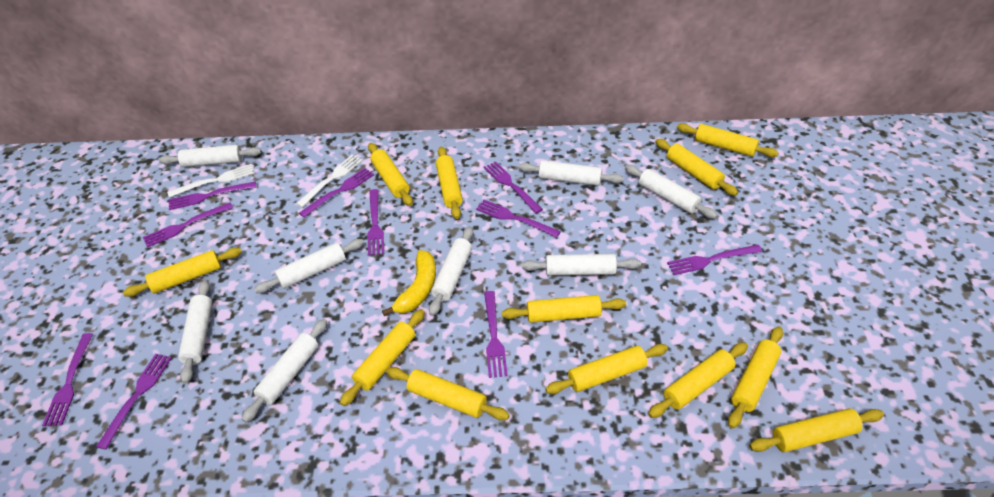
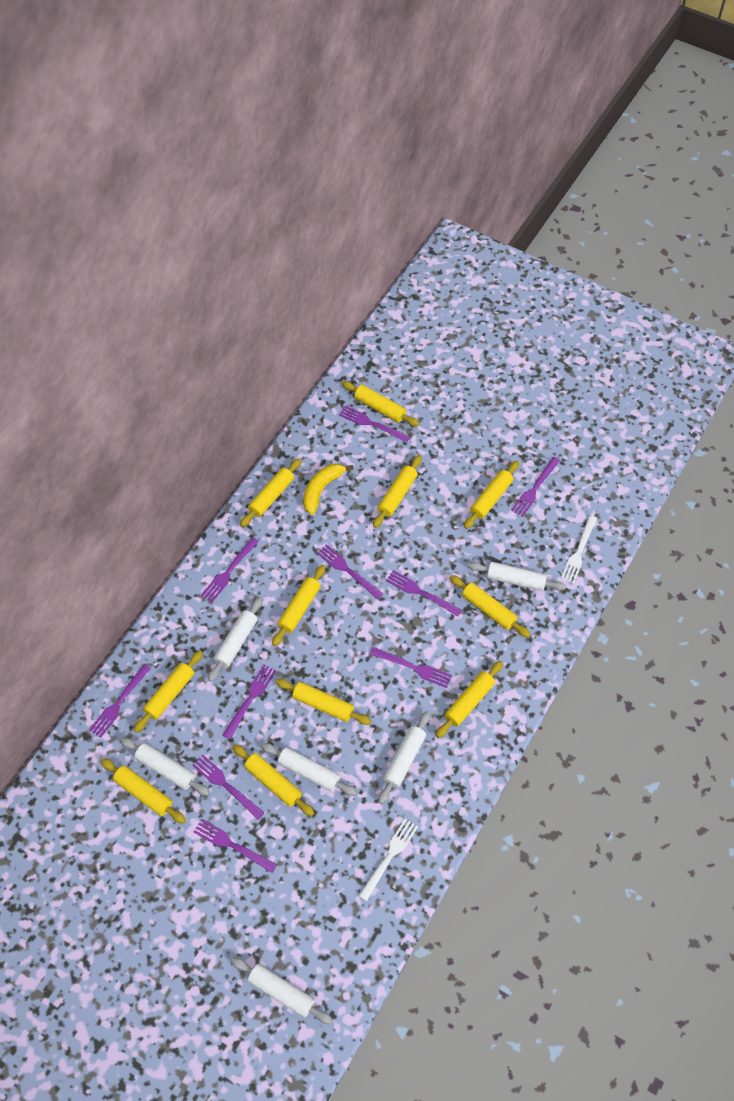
white rolling pin: 8 -> 6
yellow rolling pin: 12 -> 11

